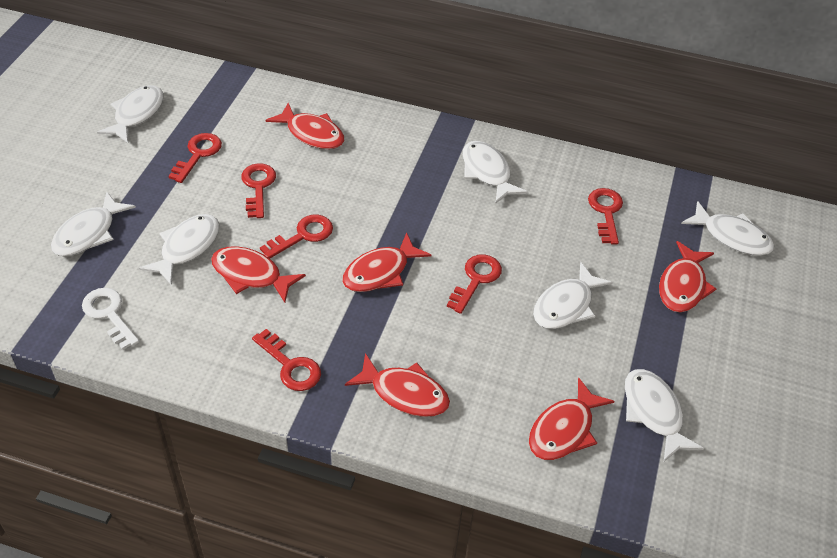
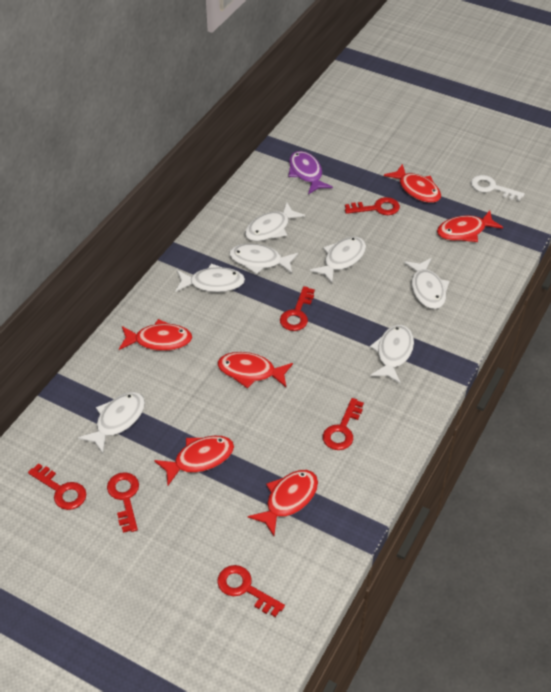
purple fish: 0 -> 1

